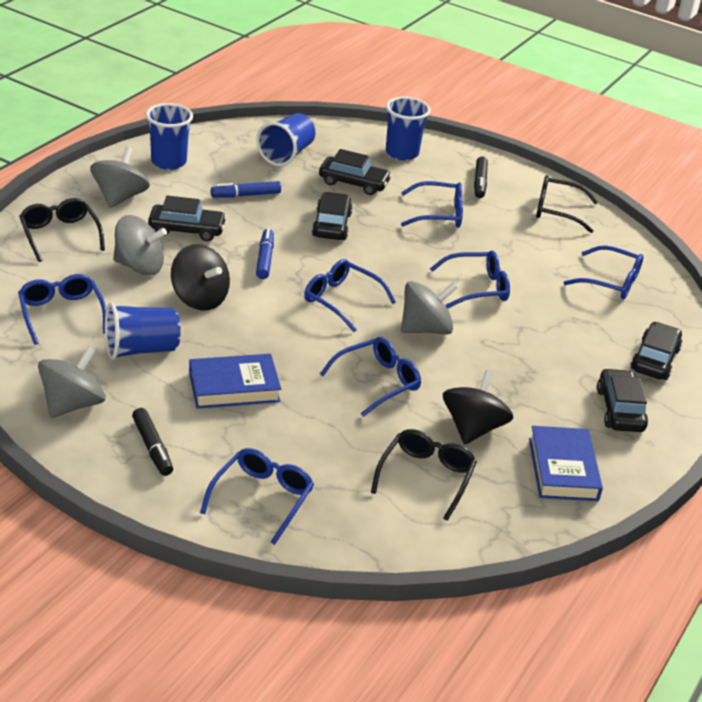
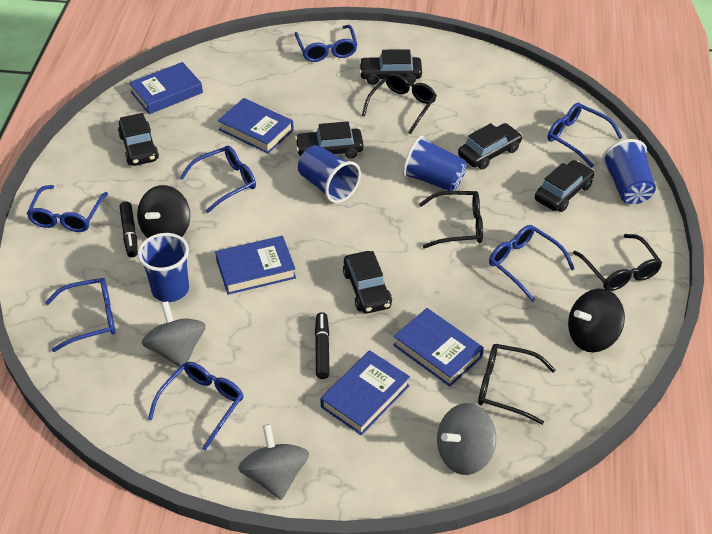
black car: 5 -> 6
black glasses: 3 -> 4
blue book: 2 -> 5
blue marker: 2 -> 0
grey spinning top: 4 -> 3

